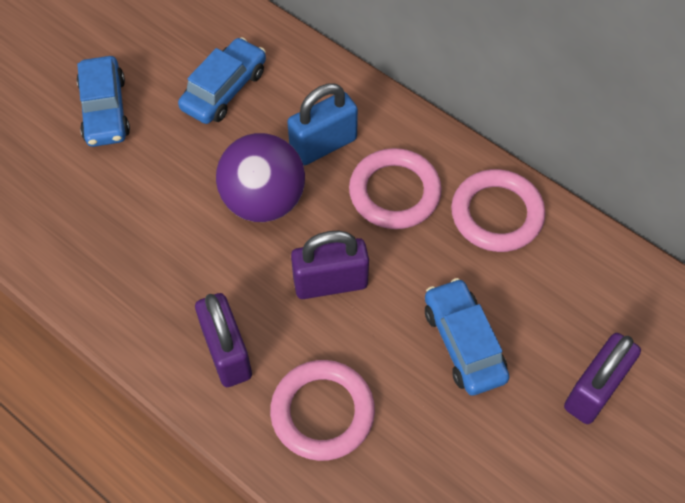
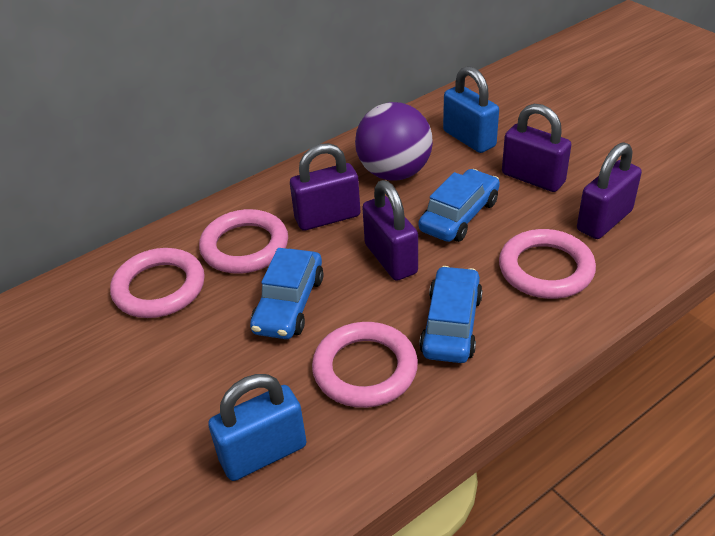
blue padlock: 1 -> 2
pink ring: 3 -> 4
purple padlock: 3 -> 4

